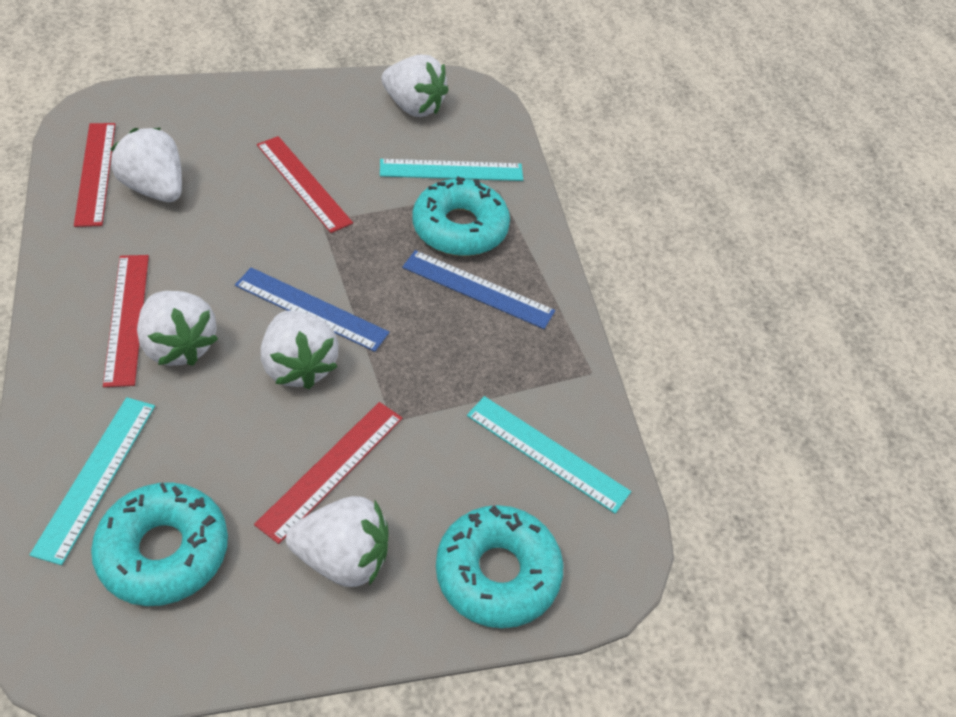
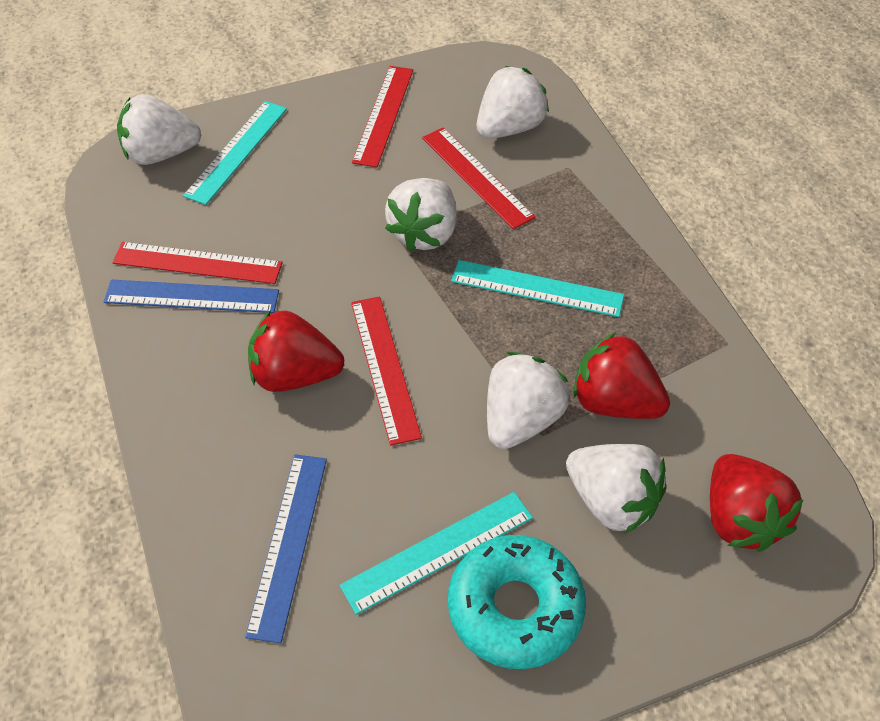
red strawberry: 0 -> 3
turquoise donut: 3 -> 1

